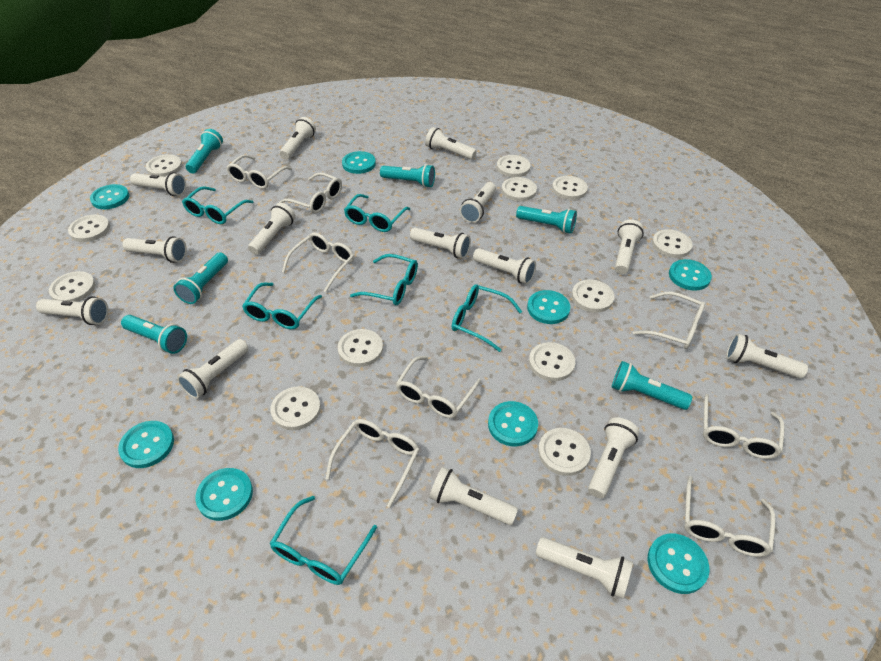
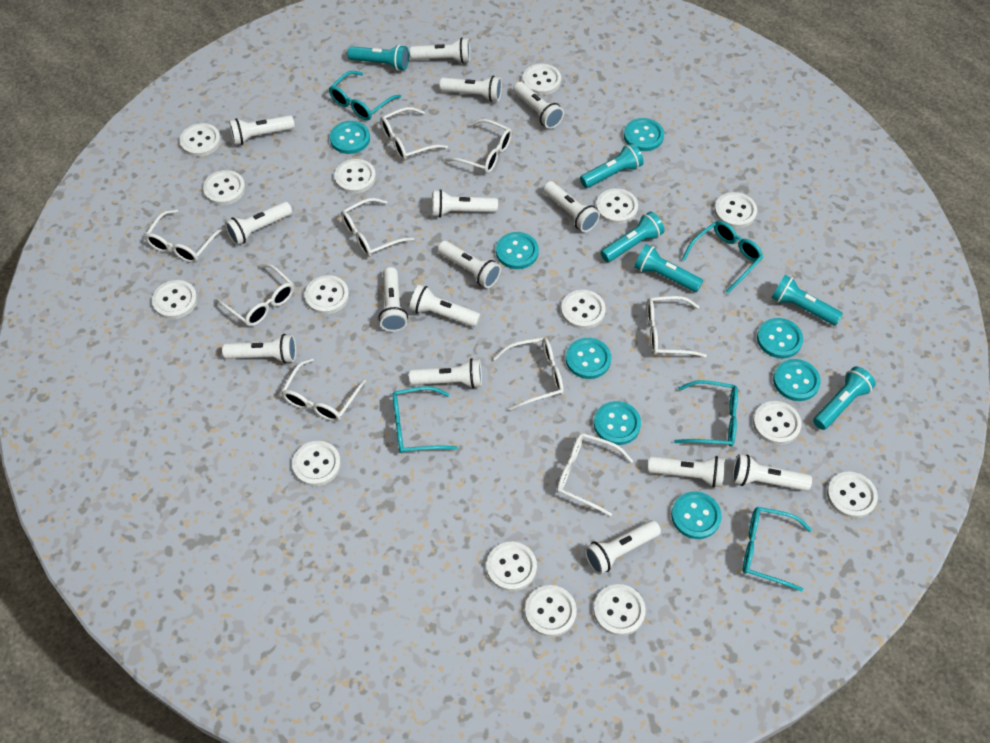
turquoise glasses: 6 -> 5
white button: 12 -> 15
white glasses: 8 -> 9

